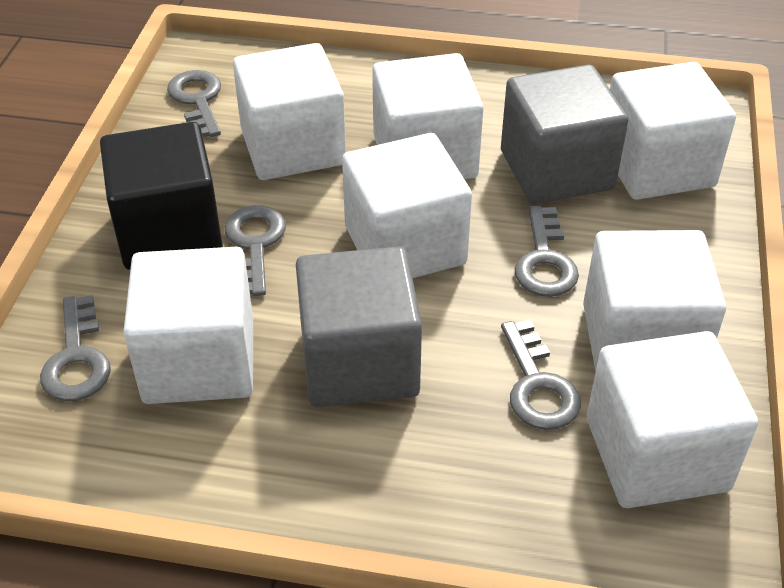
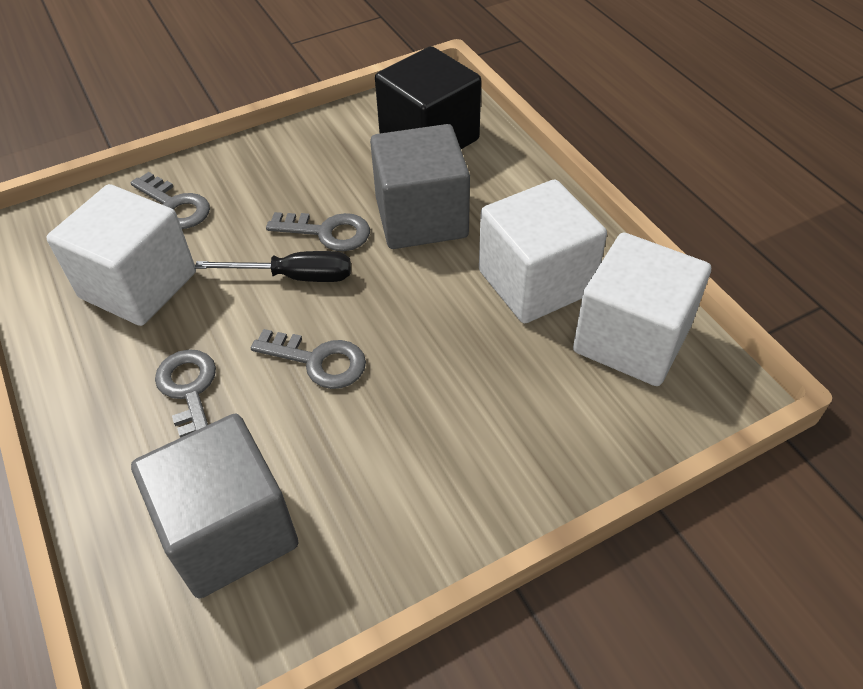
black screwdriver: 0 -> 1
grey key: 5 -> 4
white cube: 7 -> 3

